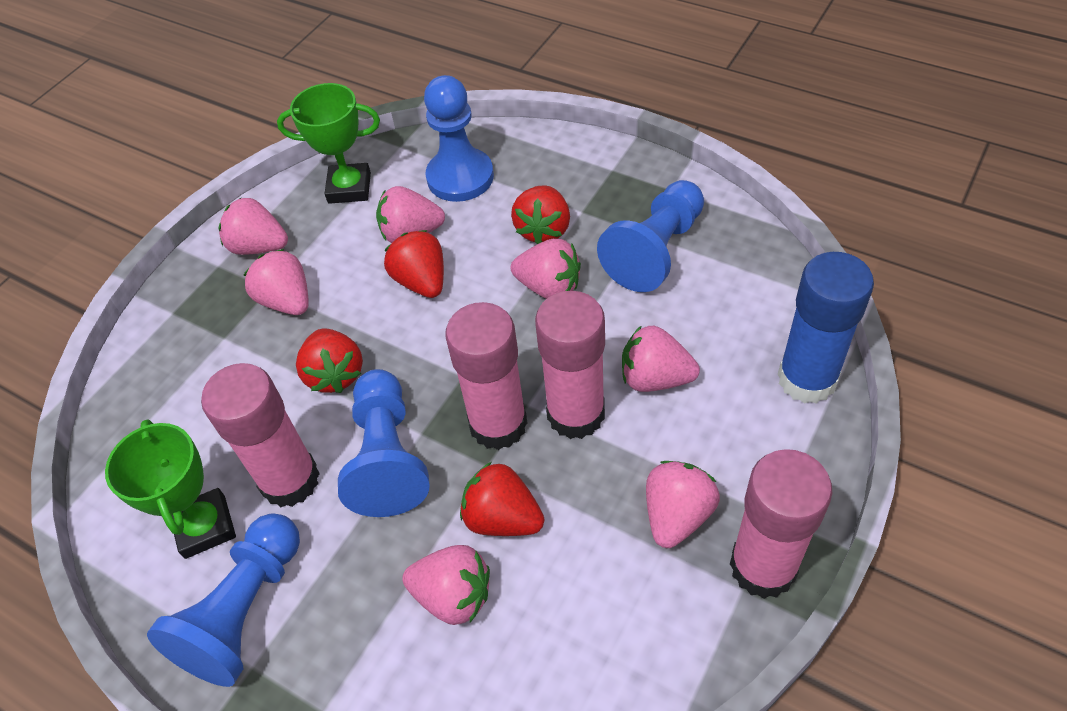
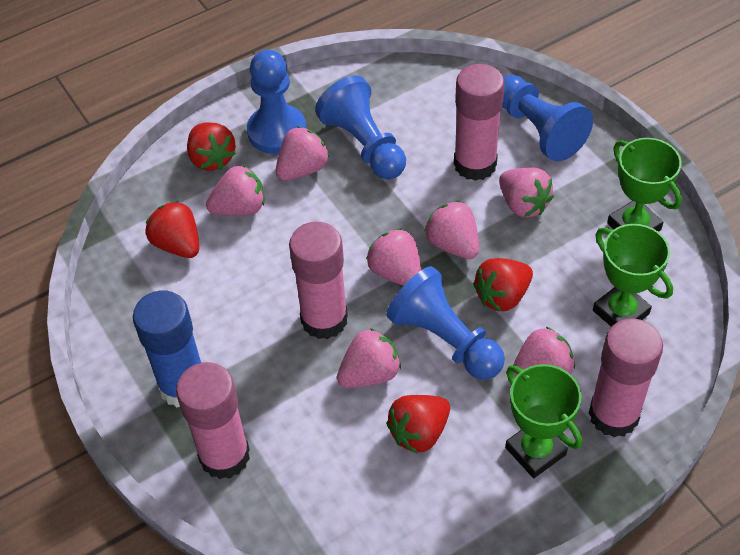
green trophy: 2 -> 3

